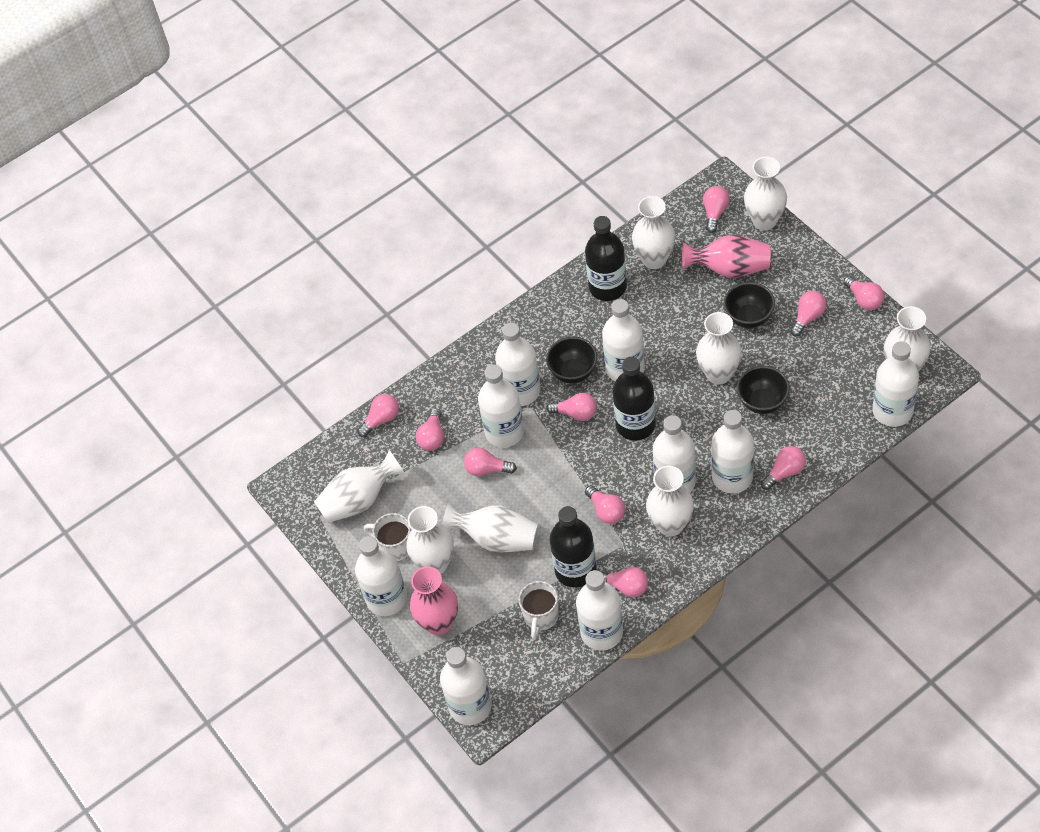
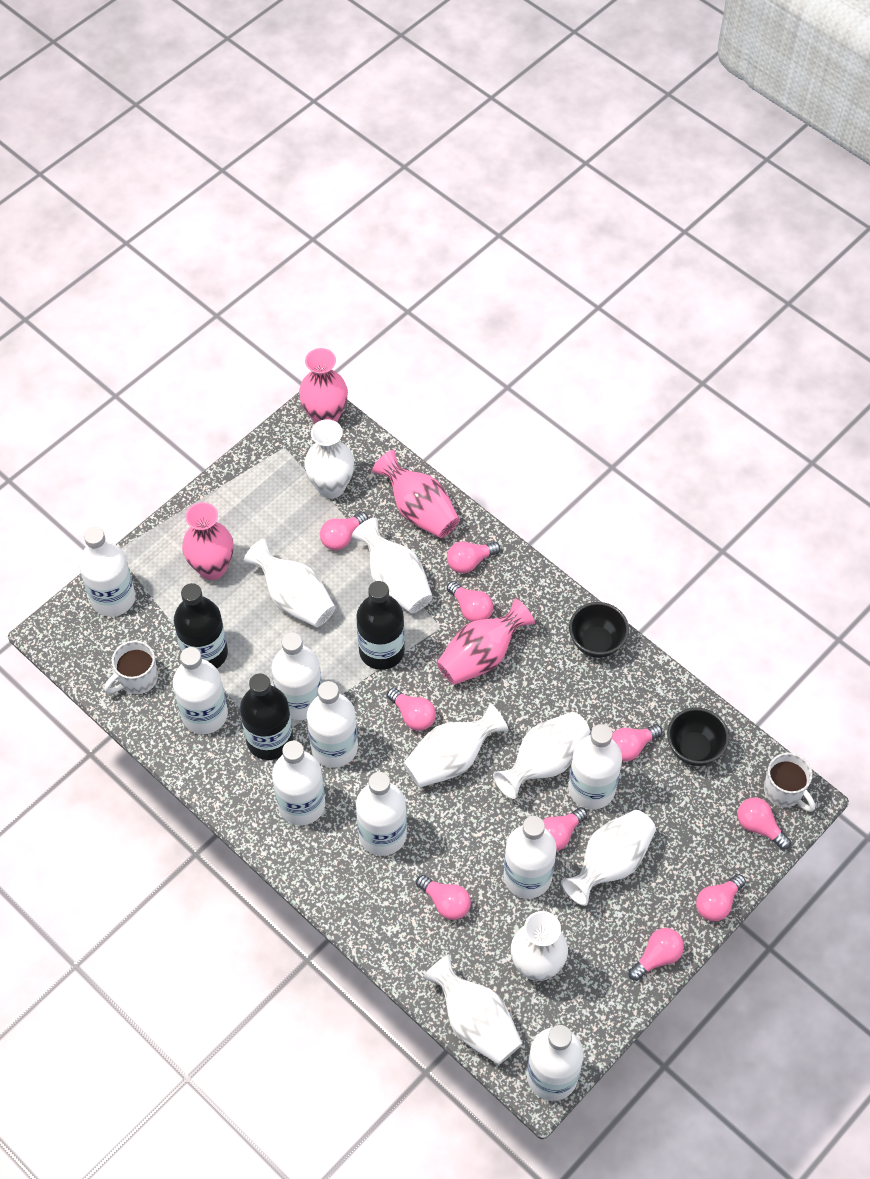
black bowl: 3 -> 2
pink vase: 2 -> 4

